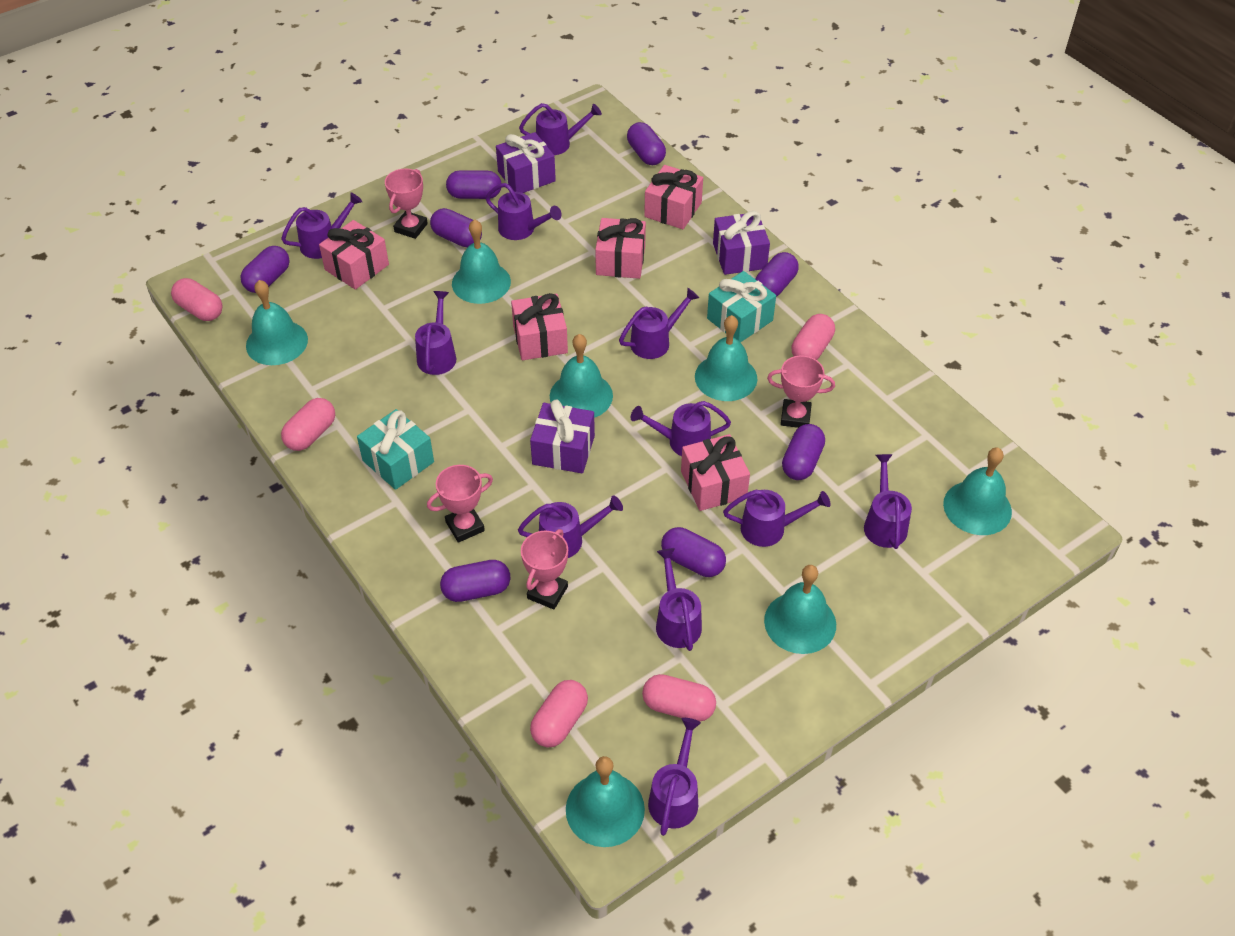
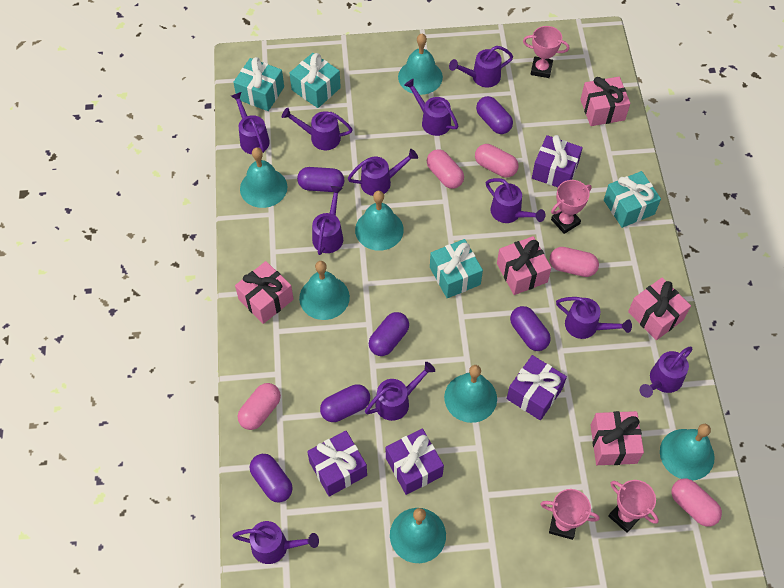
purple capsule: 8 -> 6
purple gift: 3 -> 4
turquoise gift: 2 -> 4

